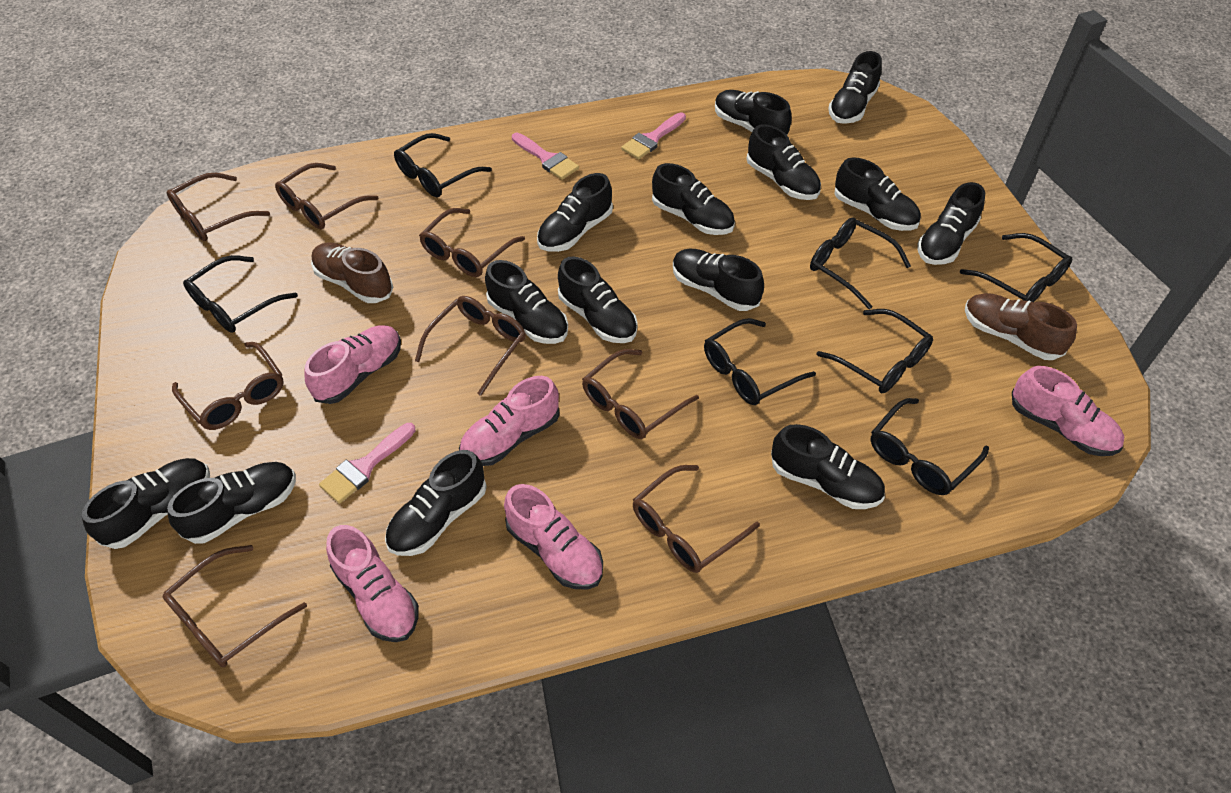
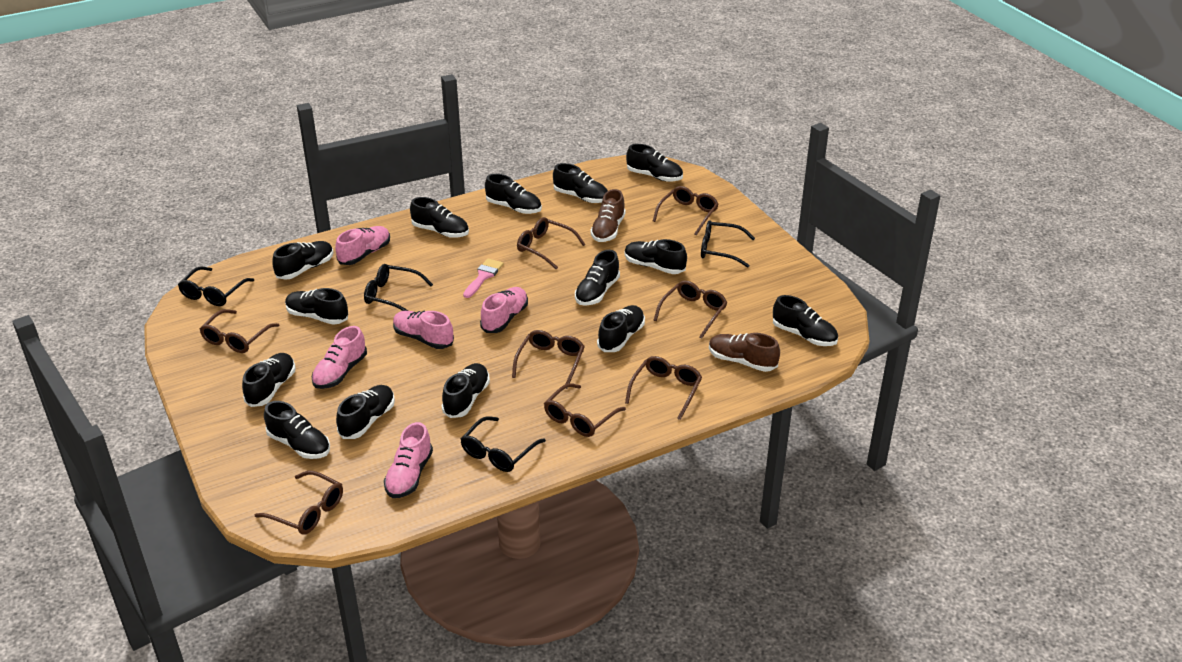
black glasses: 7 -> 4
pink brush: 3 -> 1

